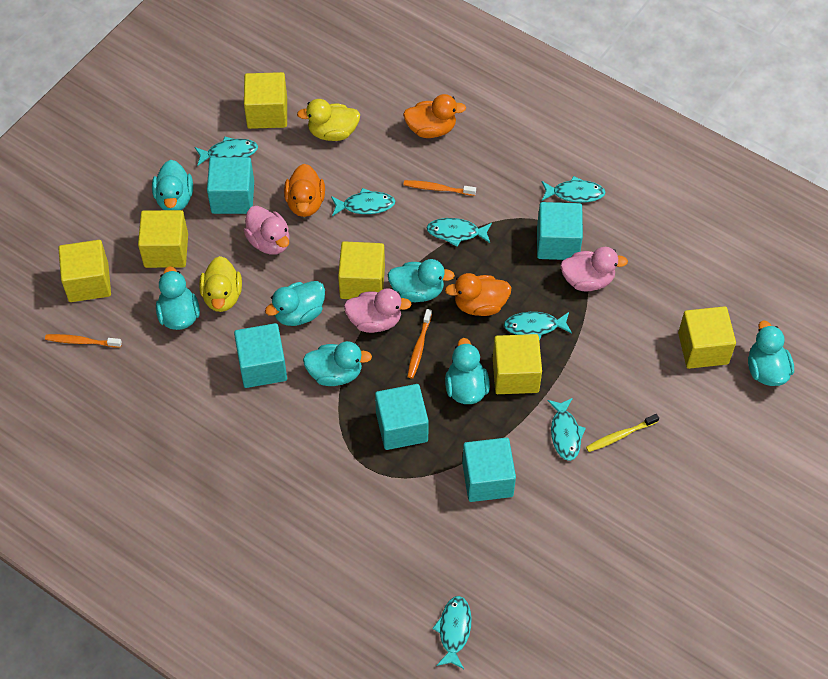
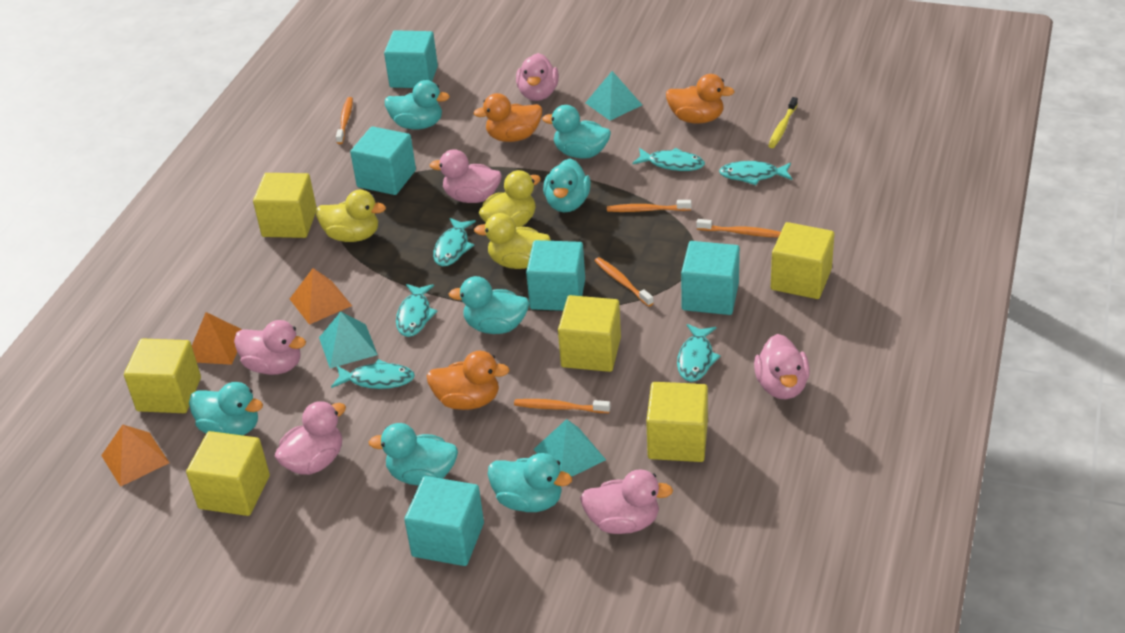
orange pyramid: 0 -> 3
orange toothbrush: 3 -> 5
pink duck: 3 -> 6
turquoise fish: 7 -> 6
turquoise pyramid: 0 -> 3
yellow duck: 2 -> 3

